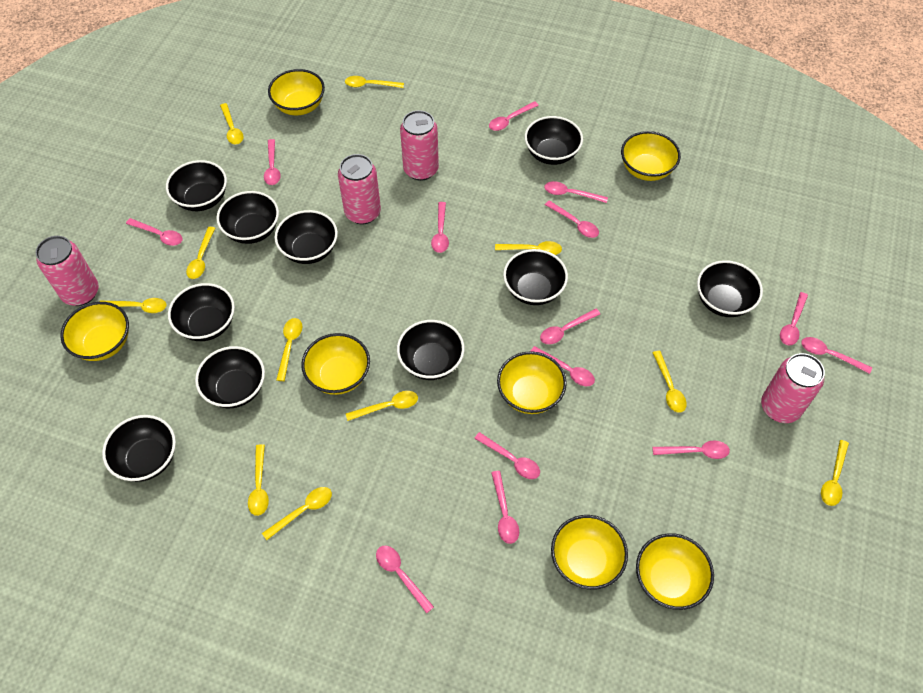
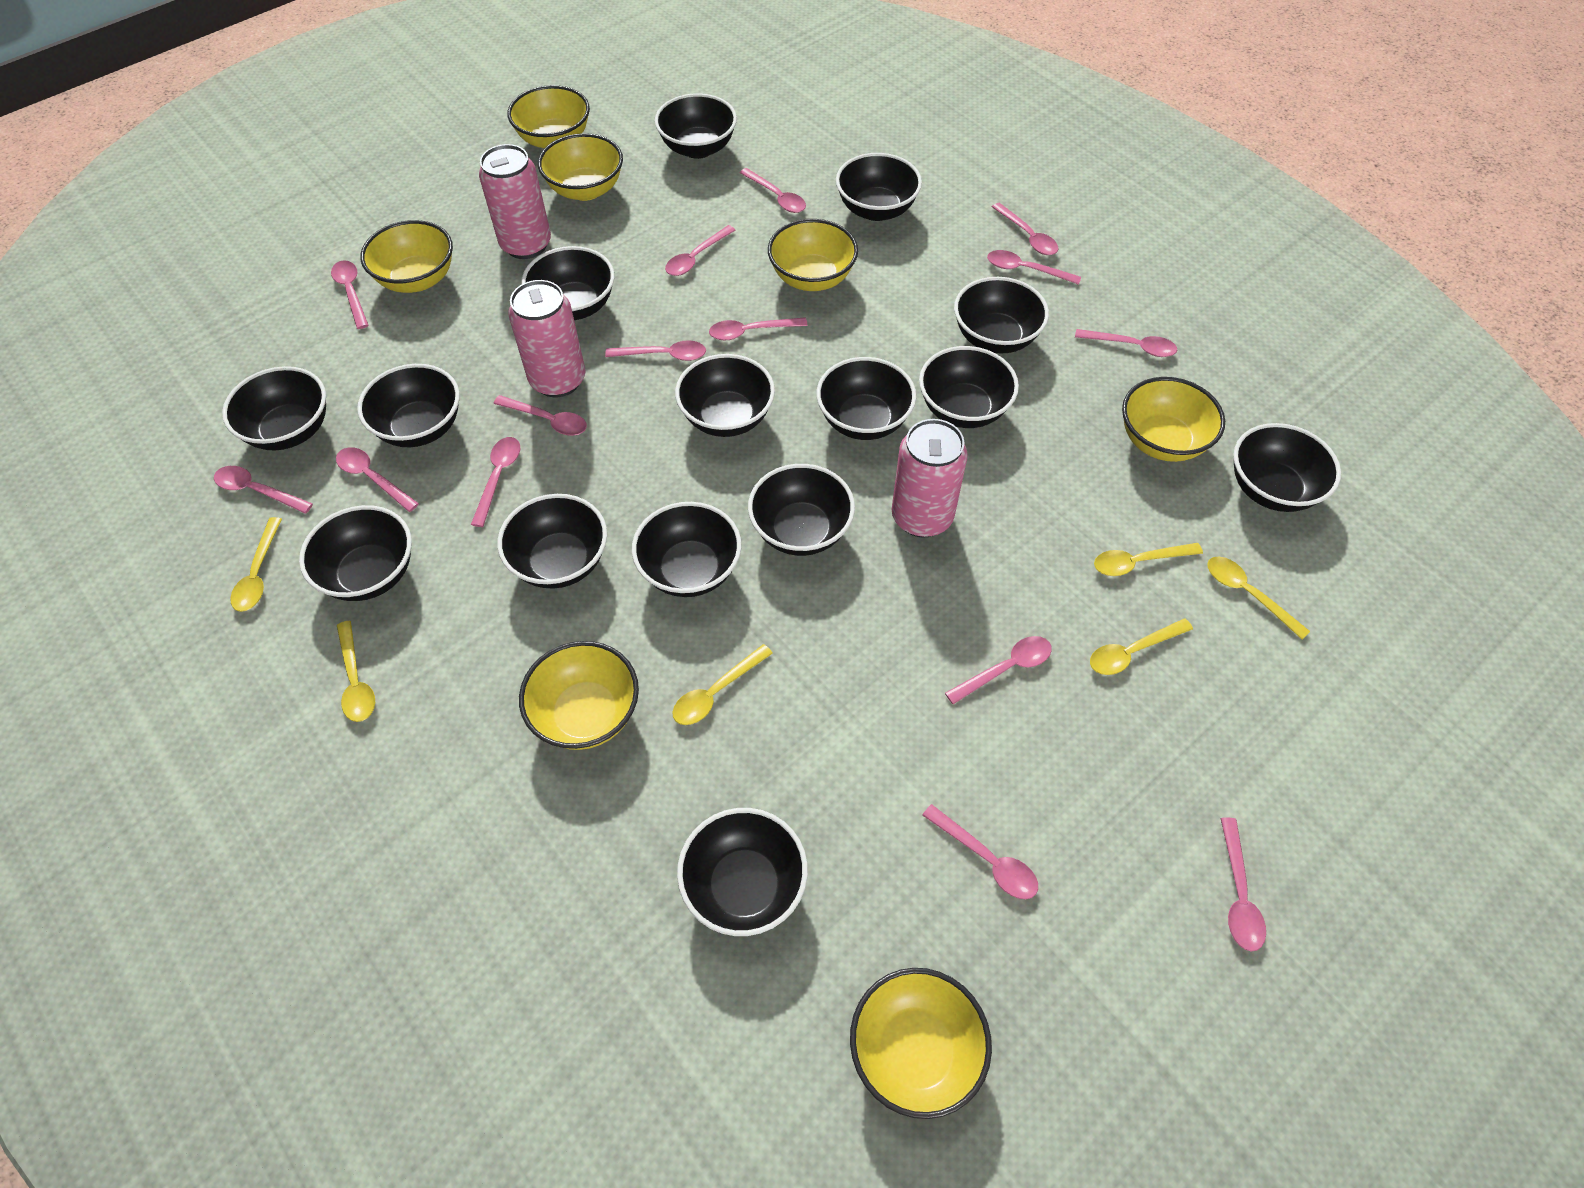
black bowl: 10 -> 15
pink can: 4 -> 3
pink spoon: 14 -> 15
yellow spoon: 11 -> 6

